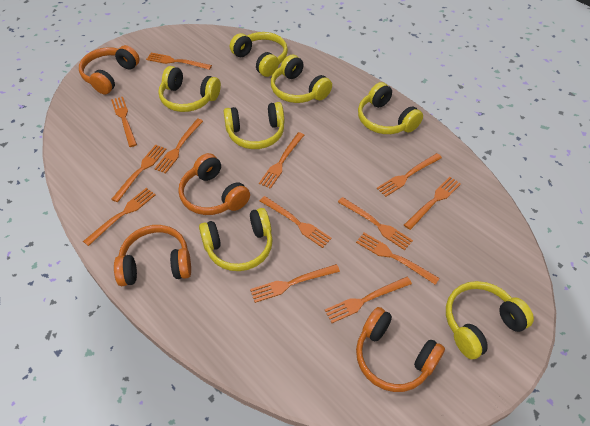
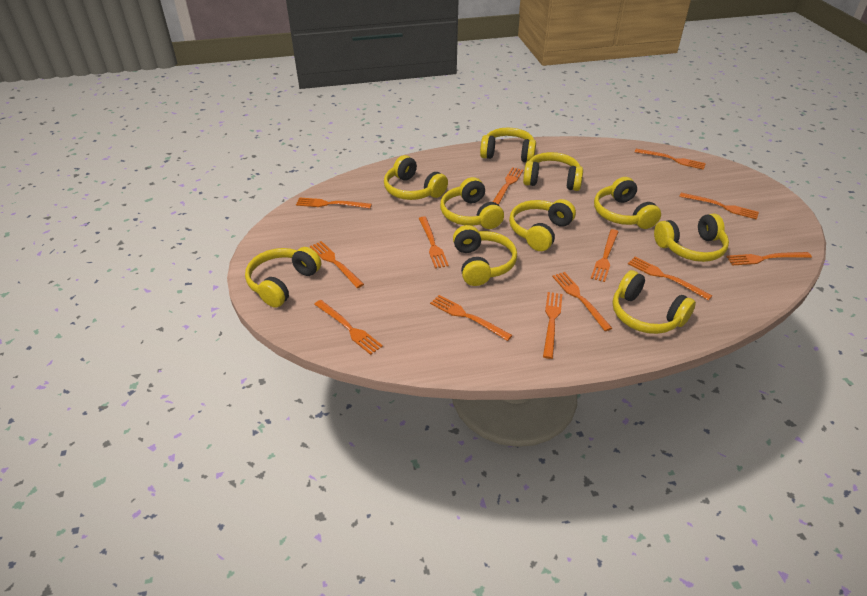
orange headphones: 4 -> 0
yellow headphones: 7 -> 10

